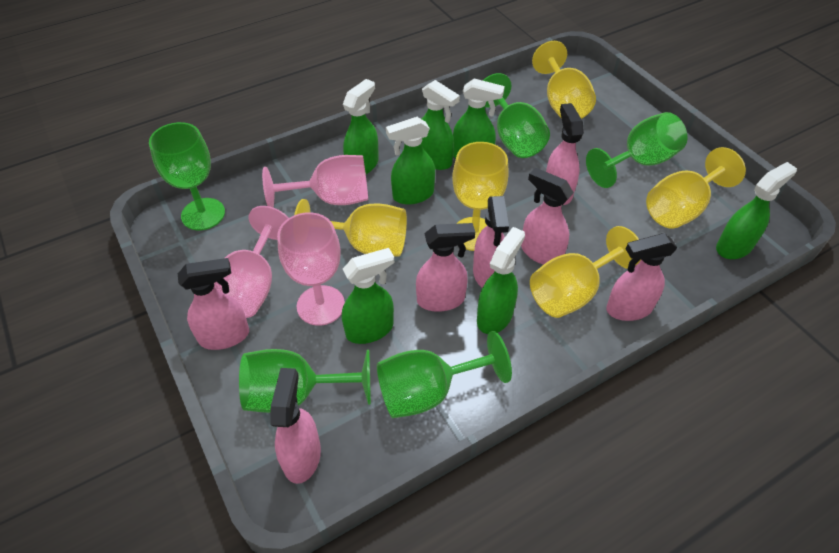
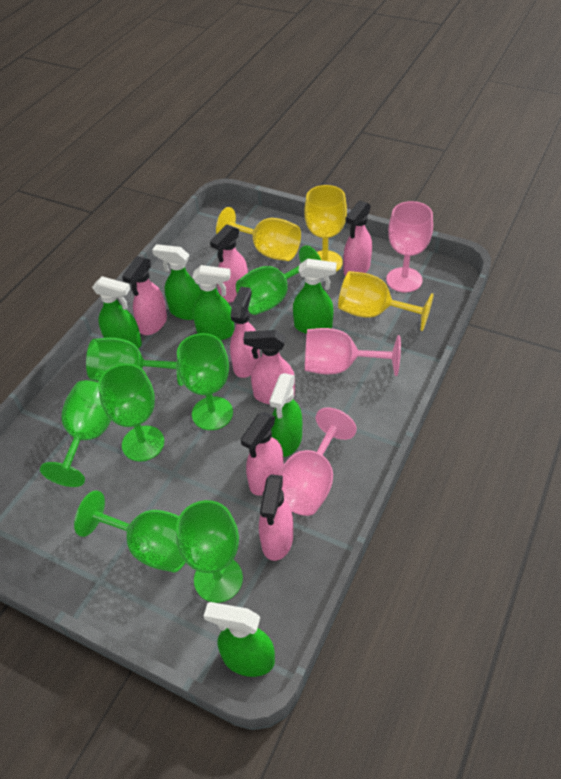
green goblet: 5 -> 7
green spray bottle: 7 -> 6
yellow goblet: 5 -> 3

